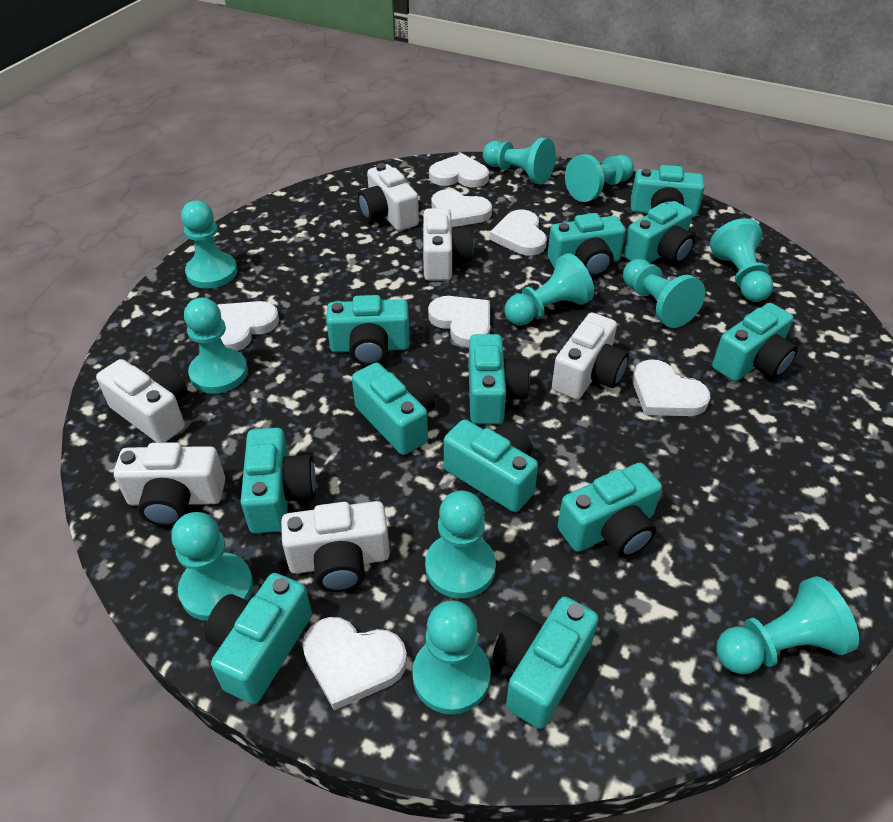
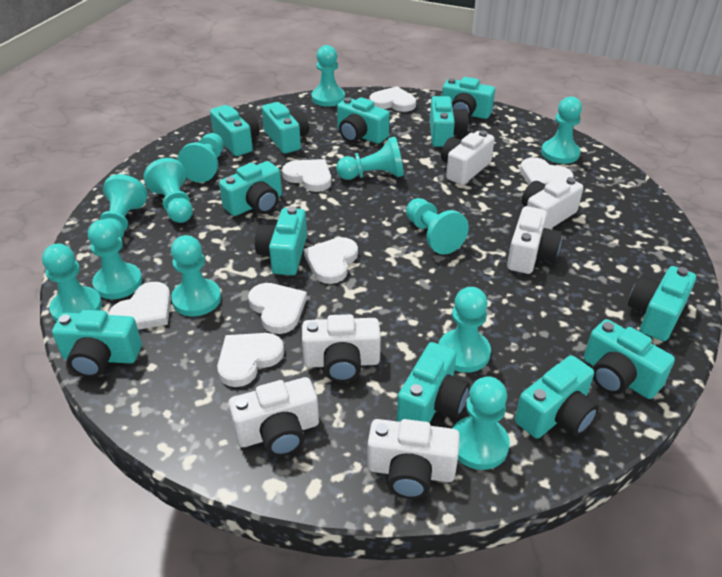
turquoise pawn: 11 -> 12

